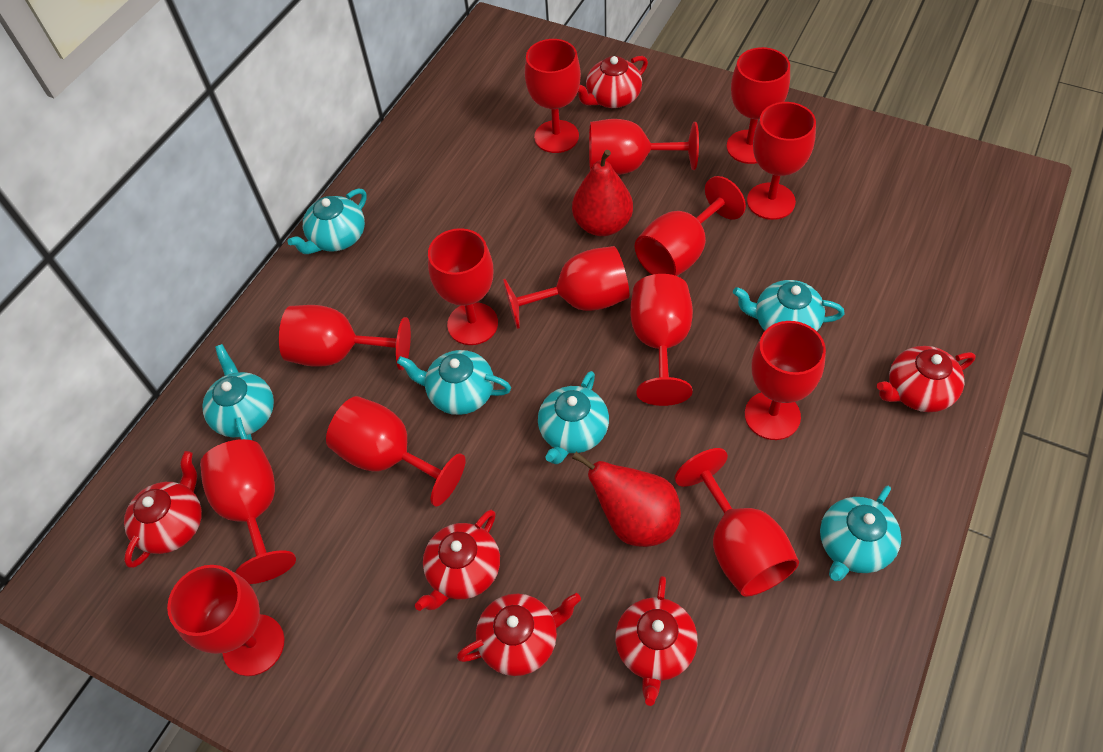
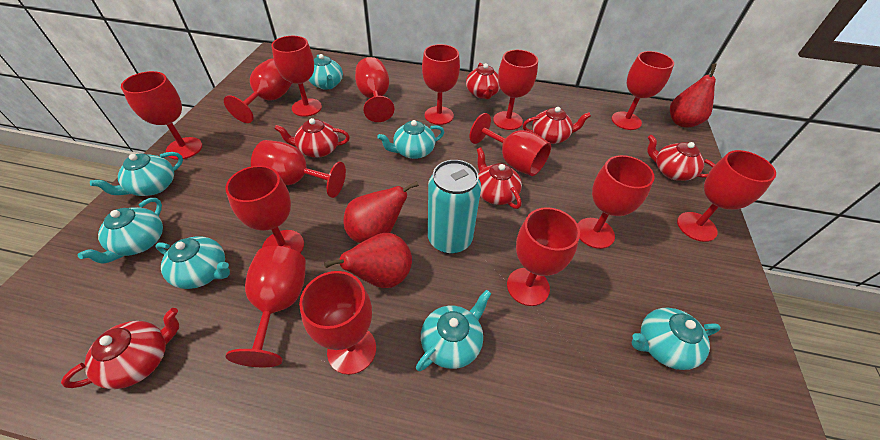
red goblet: 14 -> 15
red pear: 2 -> 3
turquoise can: 0 -> 1
turquoise teapot: 6 -> 7

